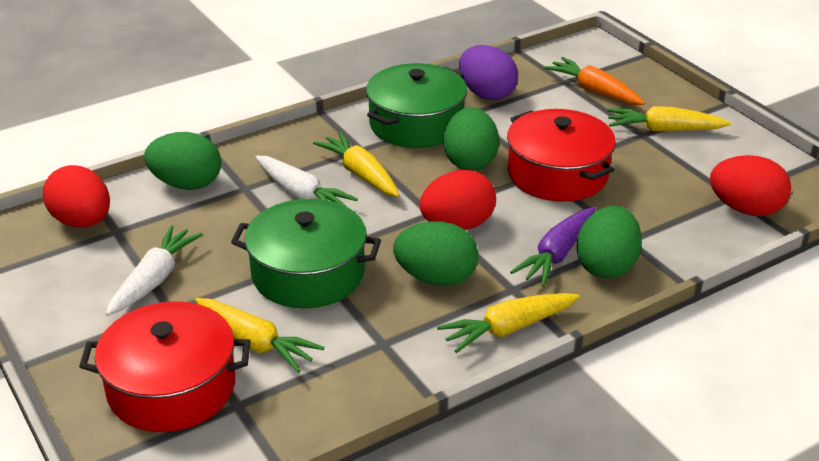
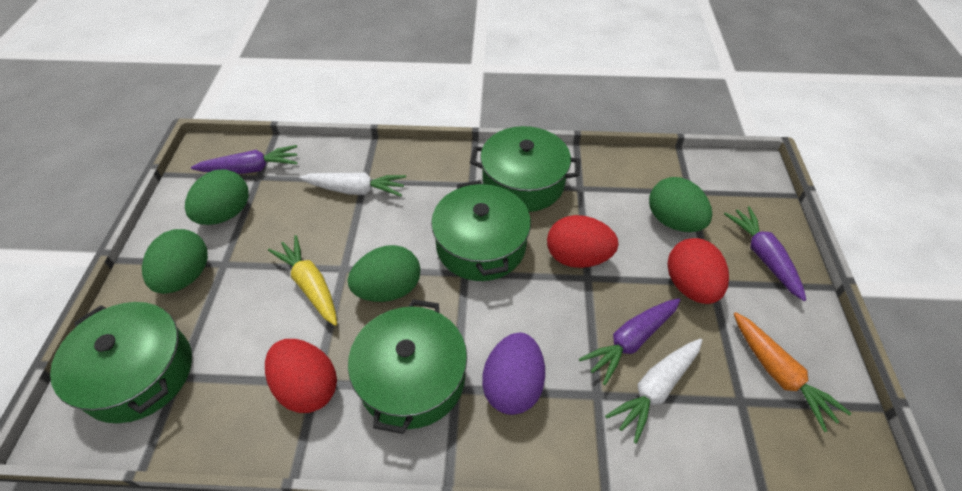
green pot: 2 -> 4
purple carrot: 1 -> 3
red pot: 2 -> 0
yellow carrot: 4 -> 1

